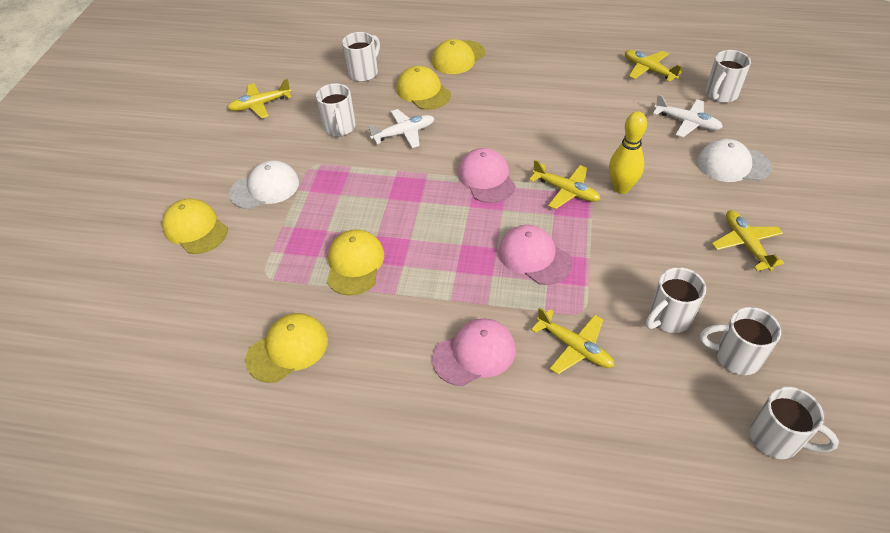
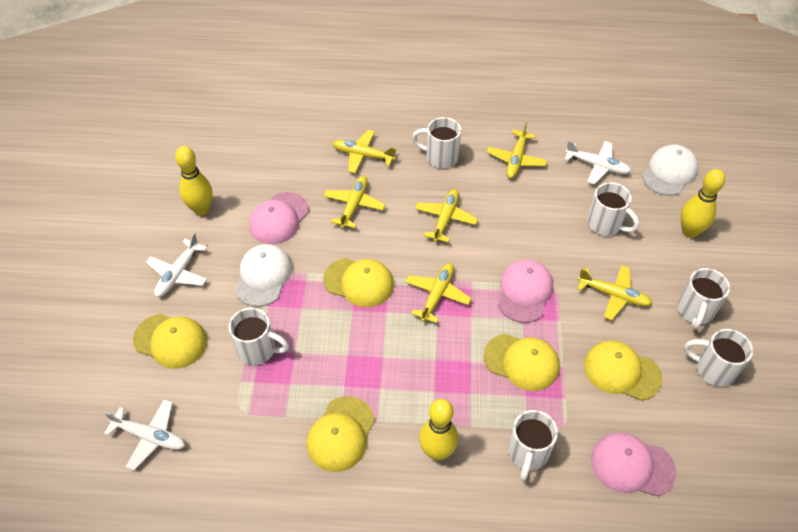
white plane: 2 -> 3
yellow bowling pin: 1 -> 3
yellow plane: 5 -> 6

